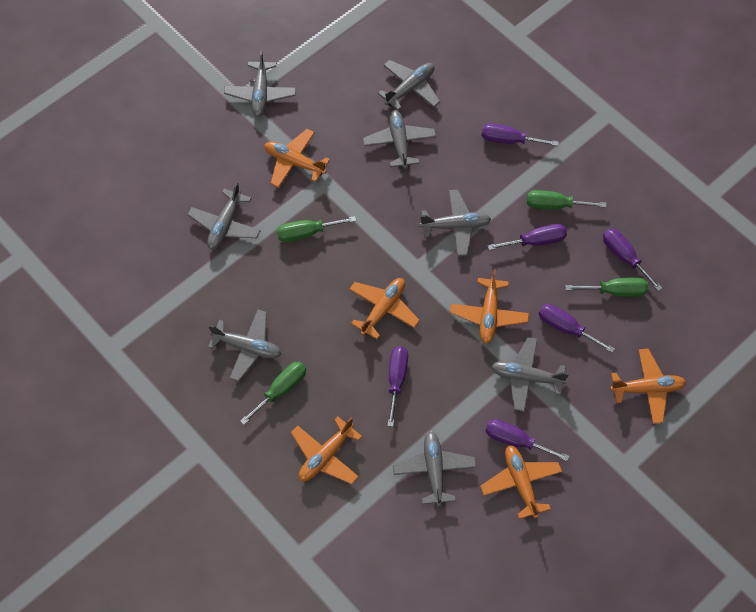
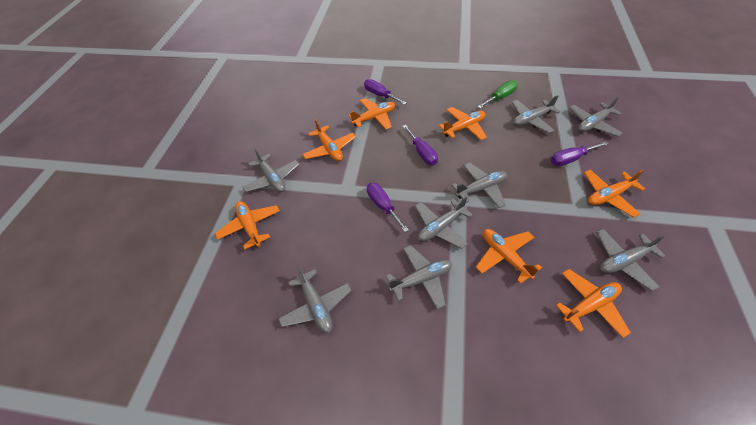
green screwdriver: 4 -> 1
orange plane: 6 -> 7
purple screwdriver: 6 -> 4

